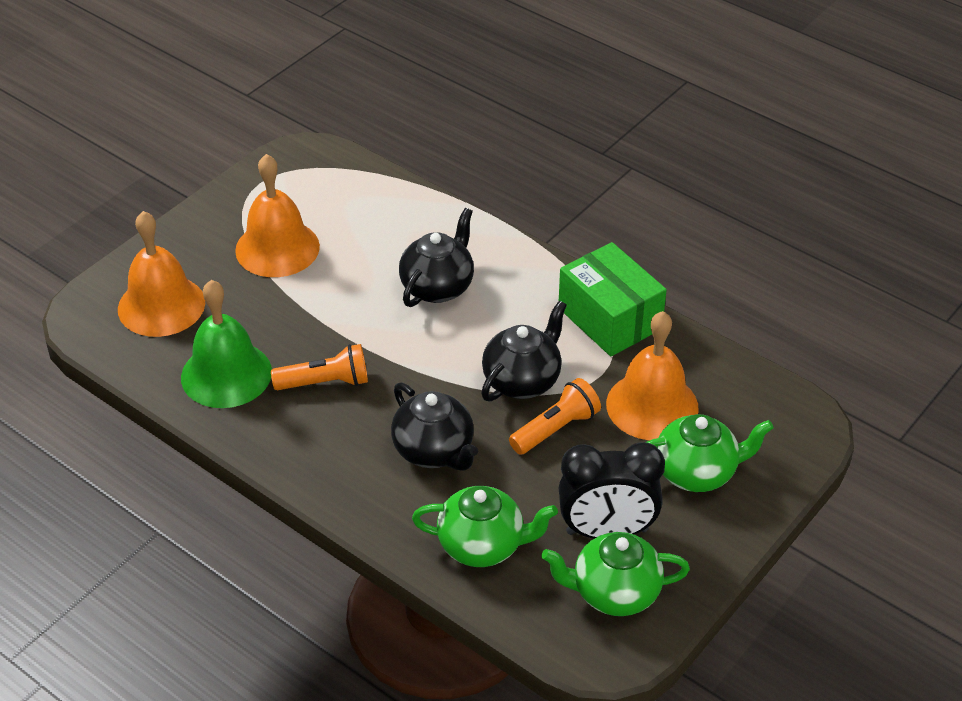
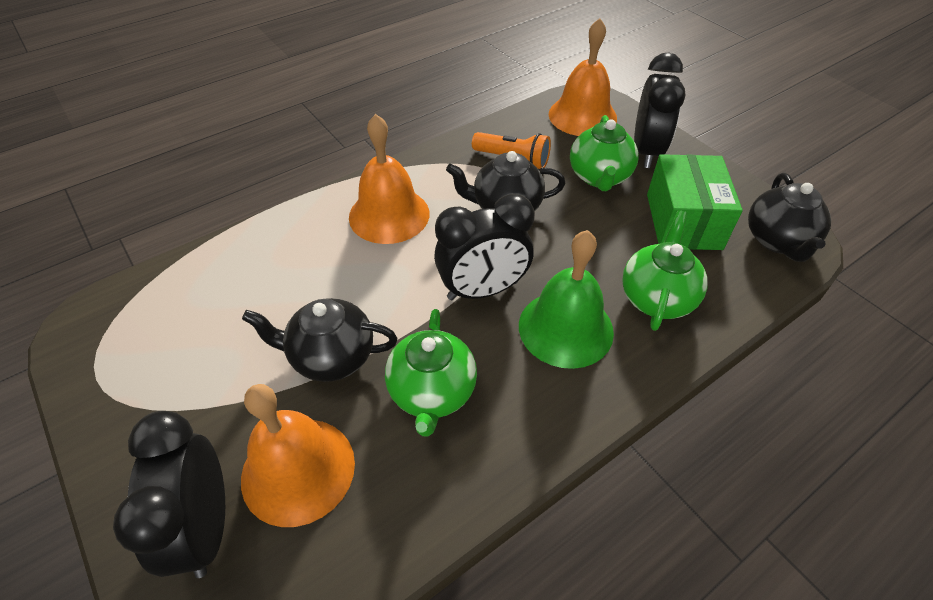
black clock: 1 -> 3
orange flashlight: 2 -> 1

